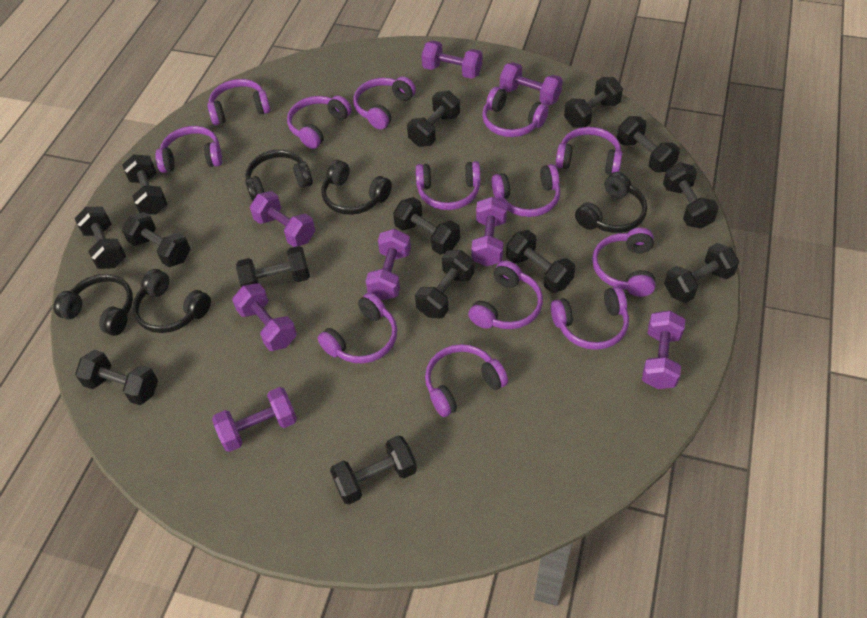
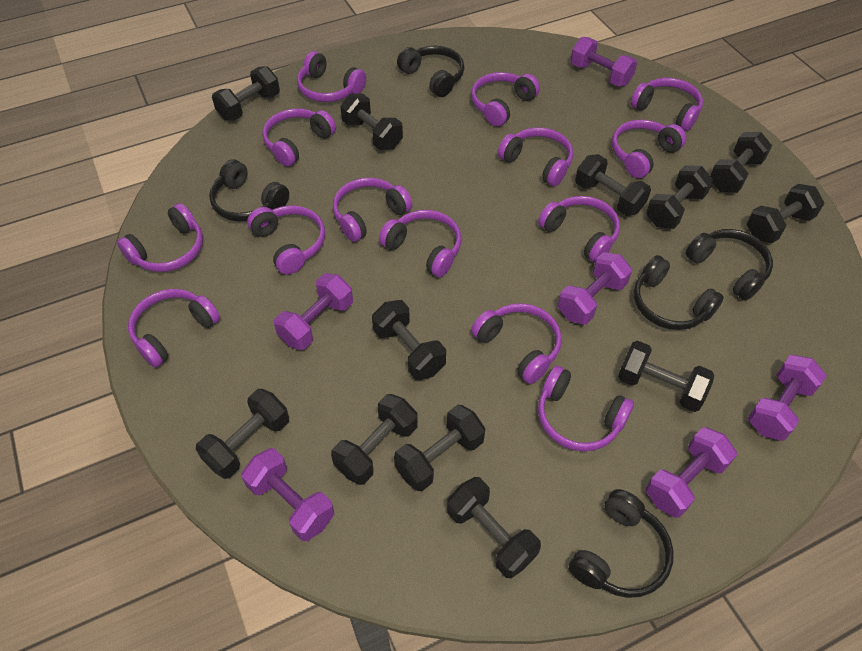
black dumbbell: 14 -> 12
purple dumbbell: 8 -> 6
purple headphones: 13 -> 14

